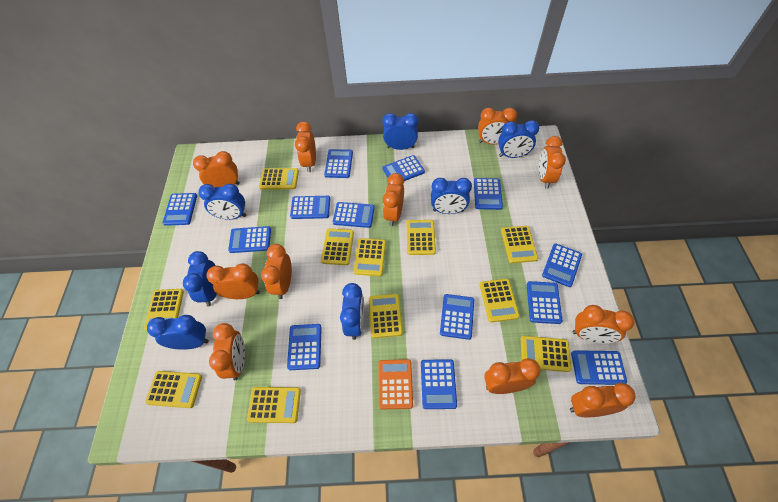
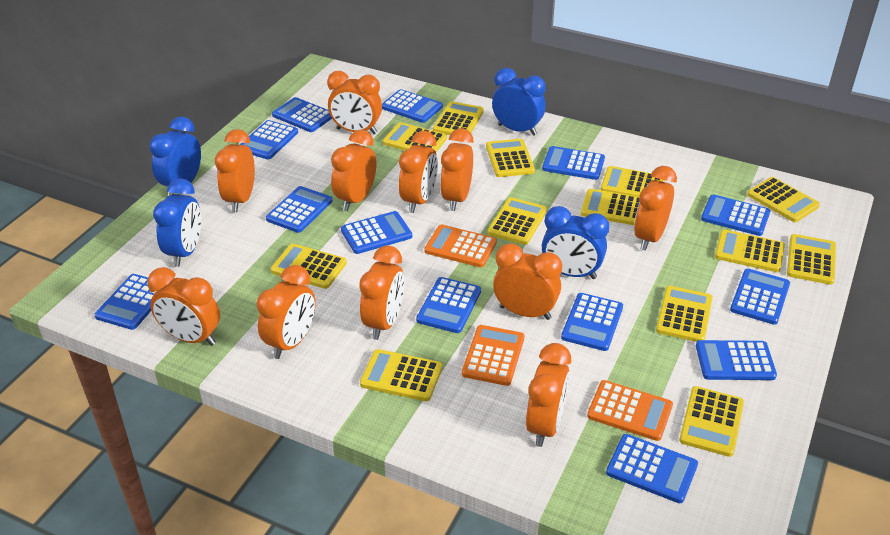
blue clock: 7 -> 4
orange calculator: 1 -> 3
yellow calculator: 11 -> 13

